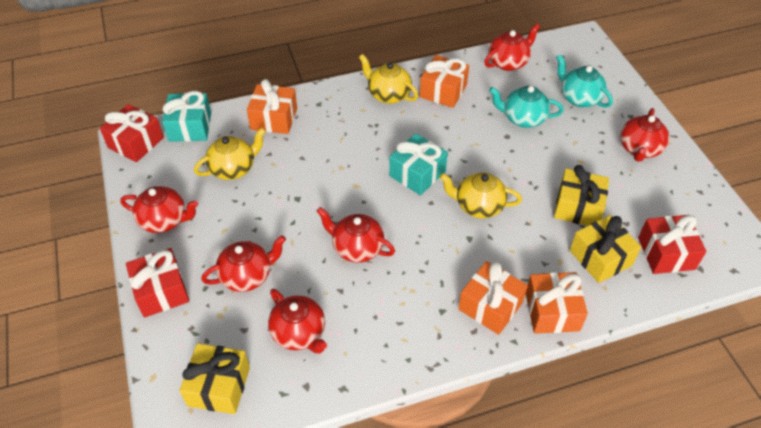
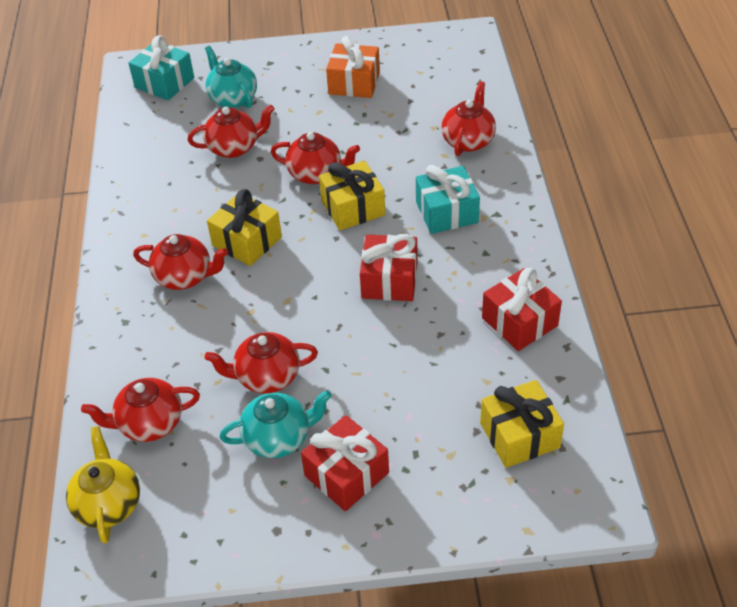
orange gift: 4 -> 1
yellow teapot: 3 -> 1

